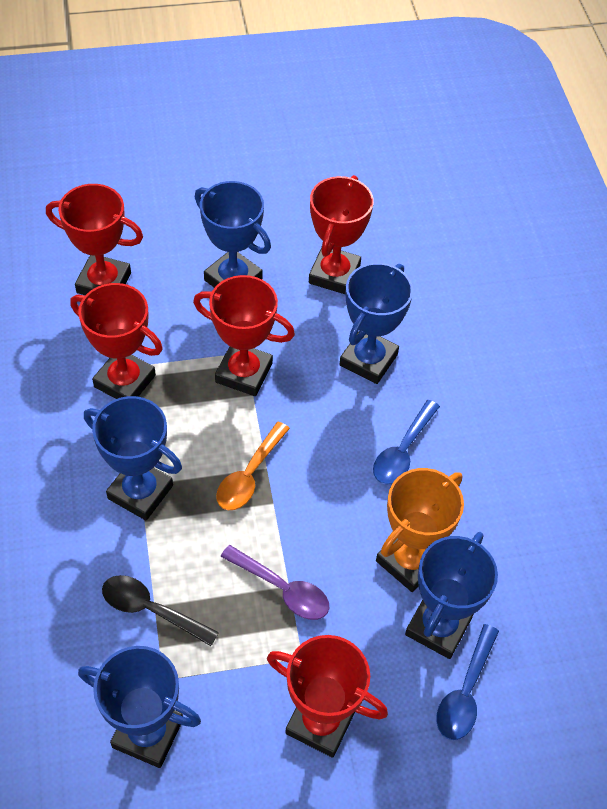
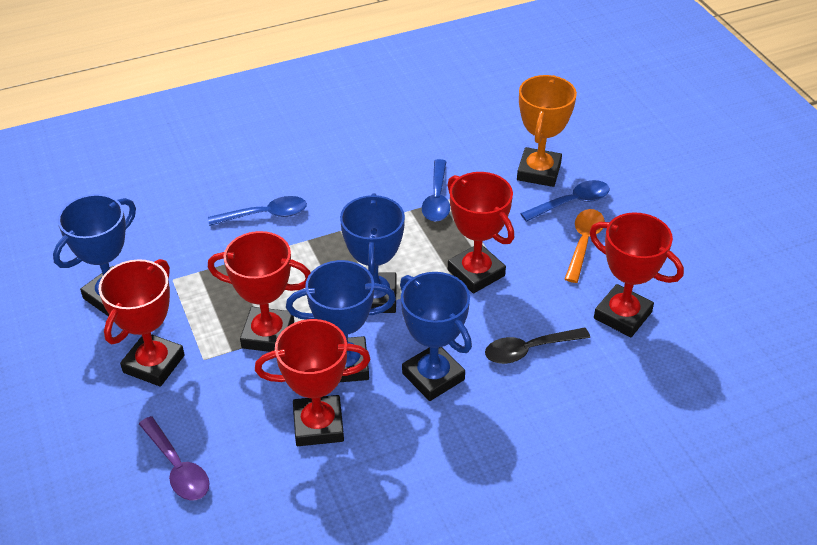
blue spoon: 2 -> 3
blue trophy: 5 -> 4

